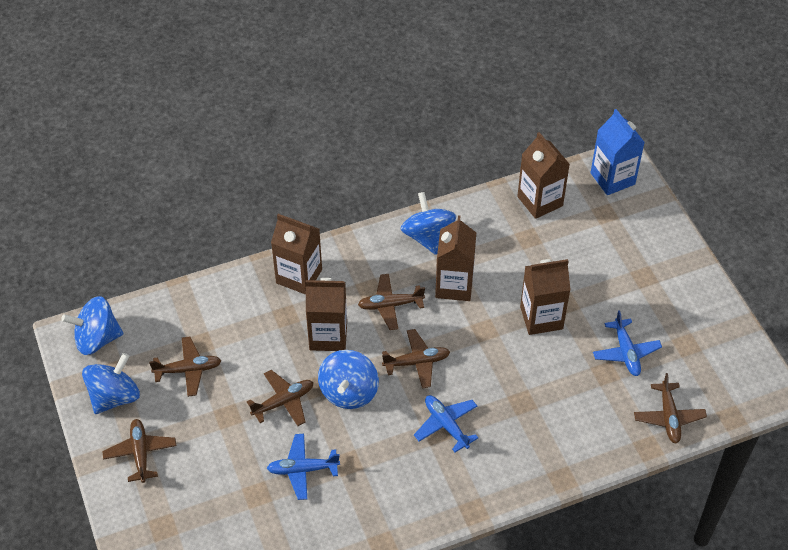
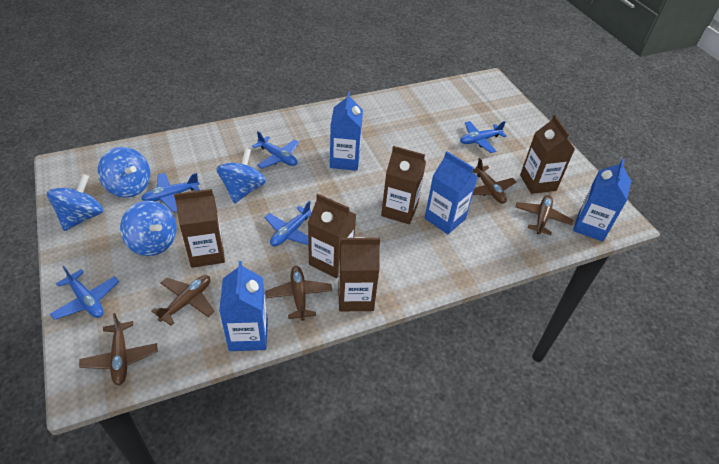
blue carton: 1 -> 4
blue plane: 3 -> 5
brown plane: 6 -> 5

